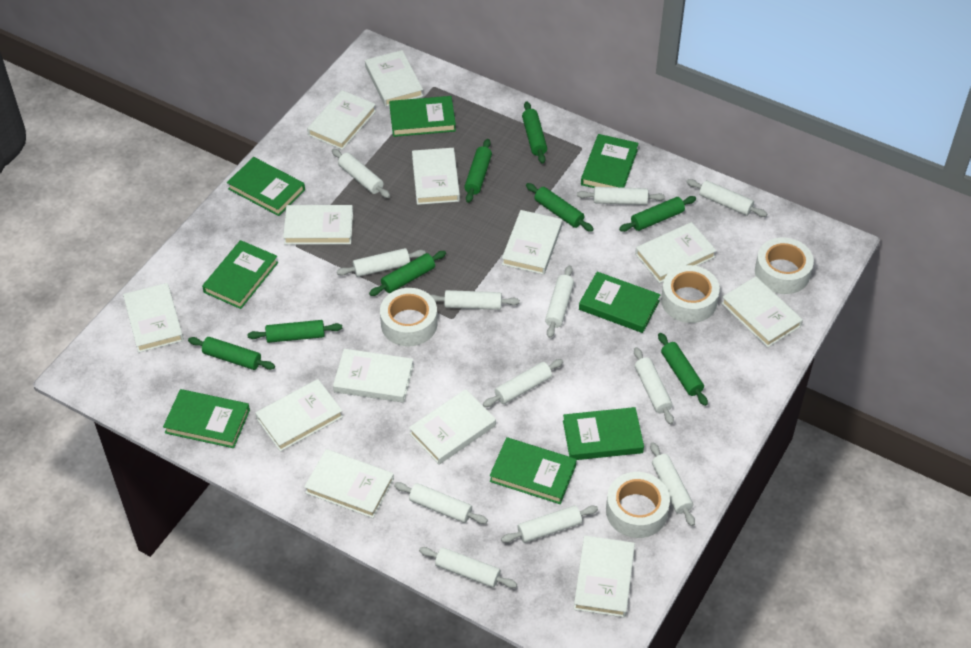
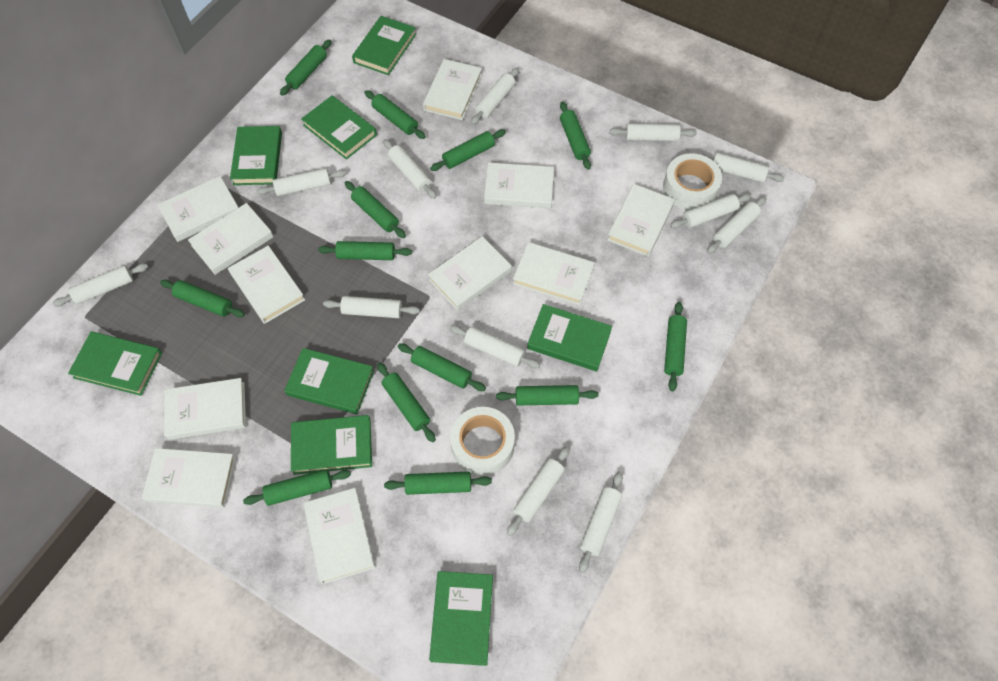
green rolling pin: 8 -> 13
white book: 13 -> 11
white tape: 4 -> 2

